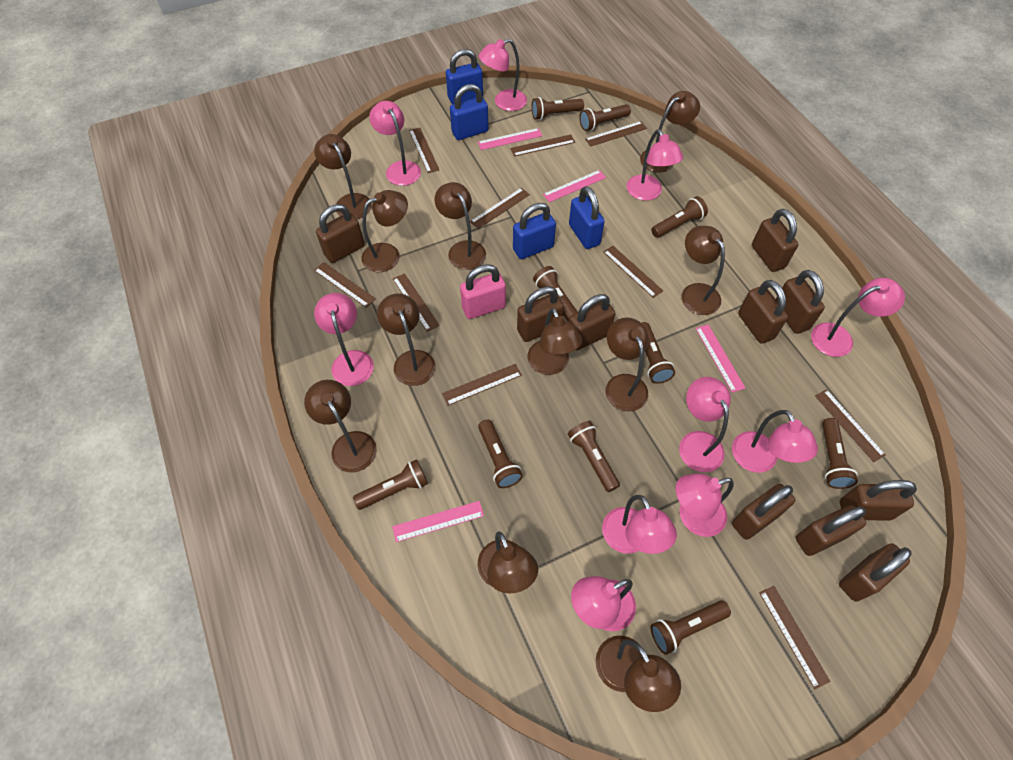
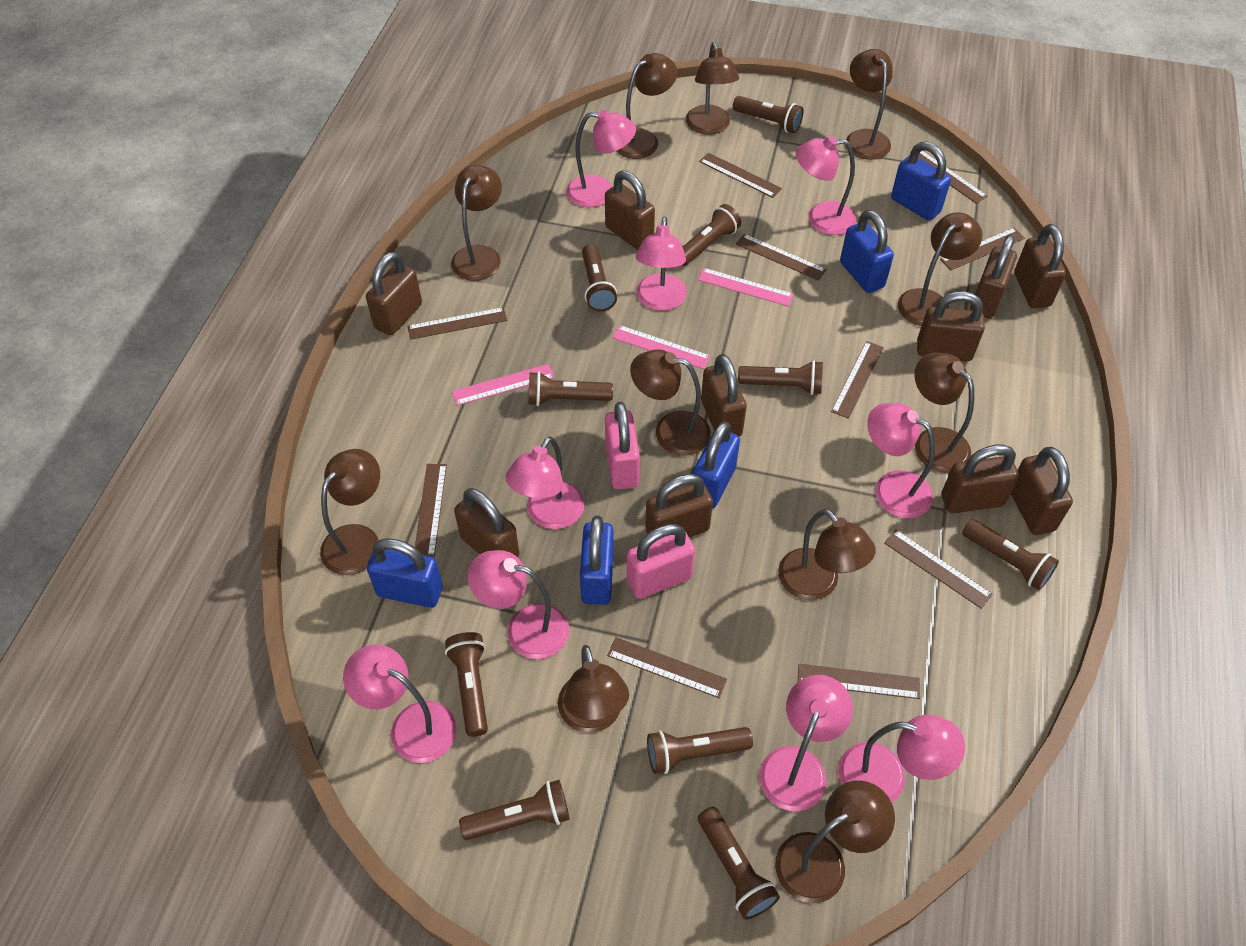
blue padlock: 4 -> 5
pink lamp: 10 -> 9
pink padlock: 1 -> 2
pink ruler: 4 -> 3

